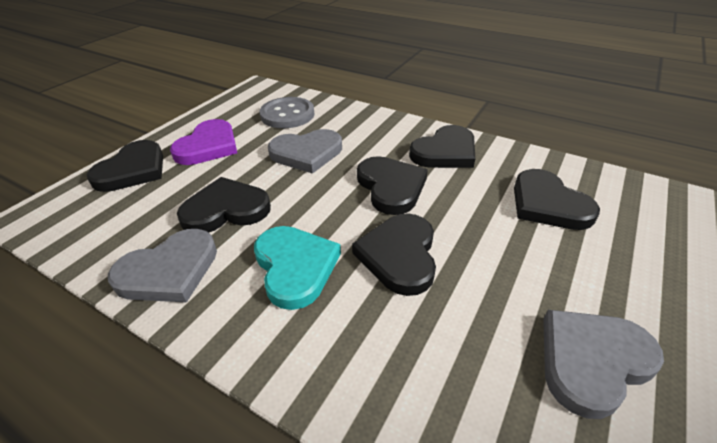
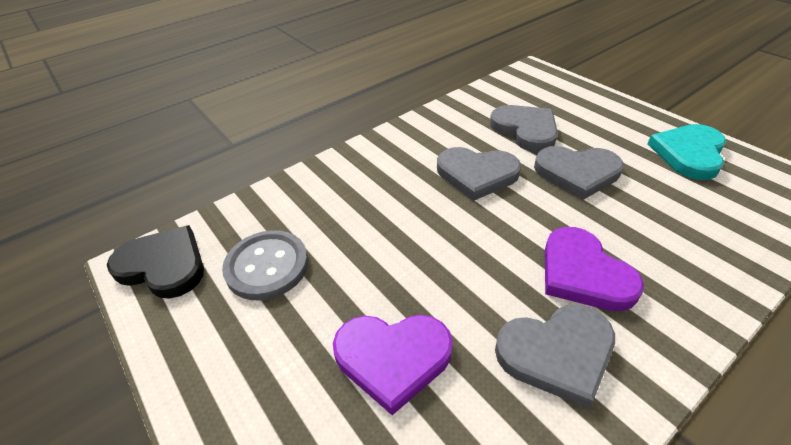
black heart: 6 -> 1
grey heart: 3 -> 4
purple heart: 1 -> 2

